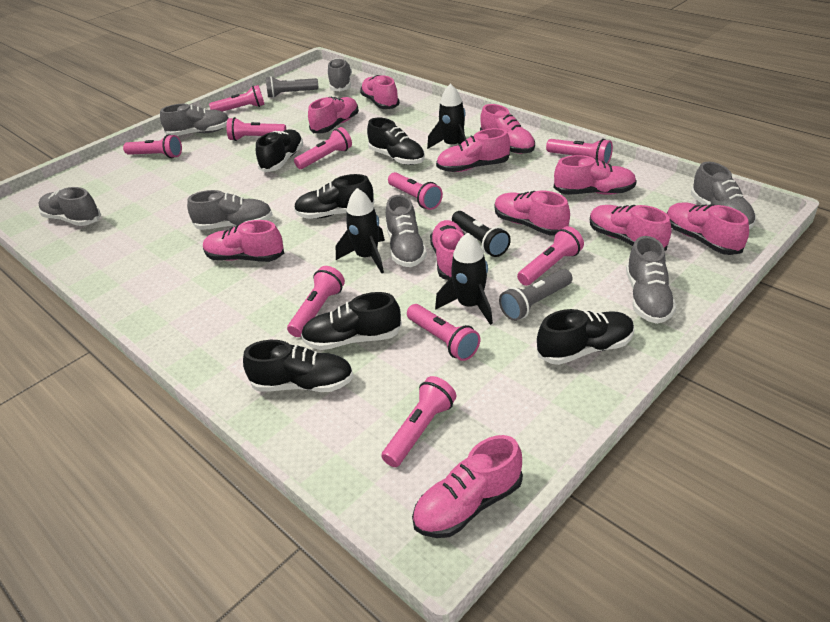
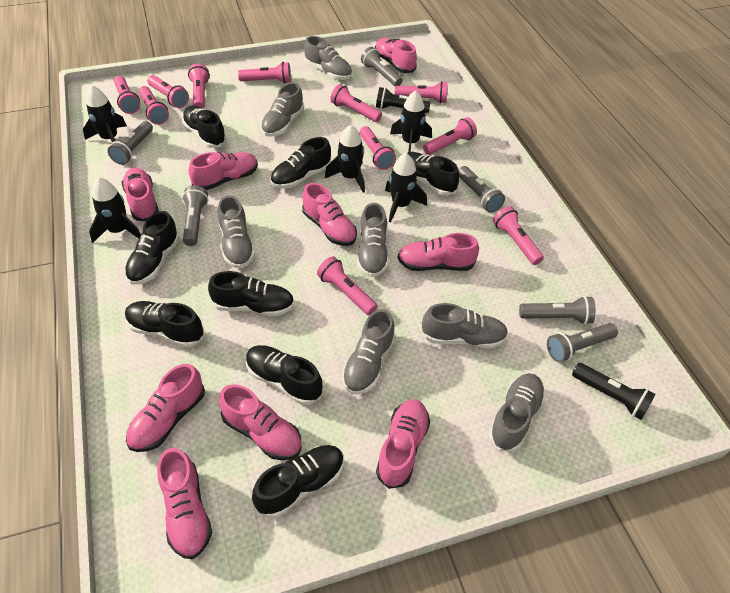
black flashlight: 1 -> 2
black rocket: 3 -> 5
black shoe: 6 -> 8
grey flashlight: 2 -> 6
pink flashlight: 10 -> 11
pink shoe: 11 -> 9

